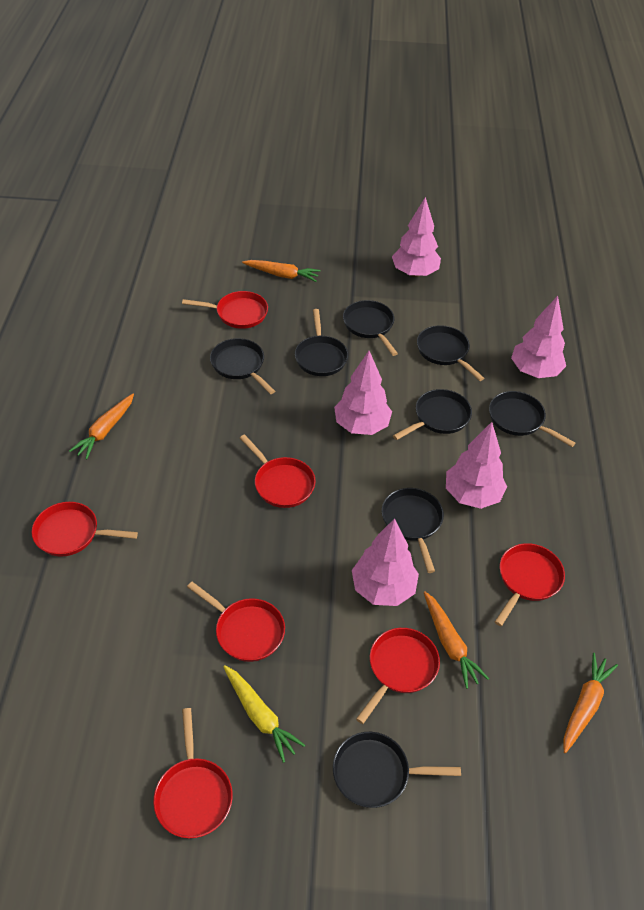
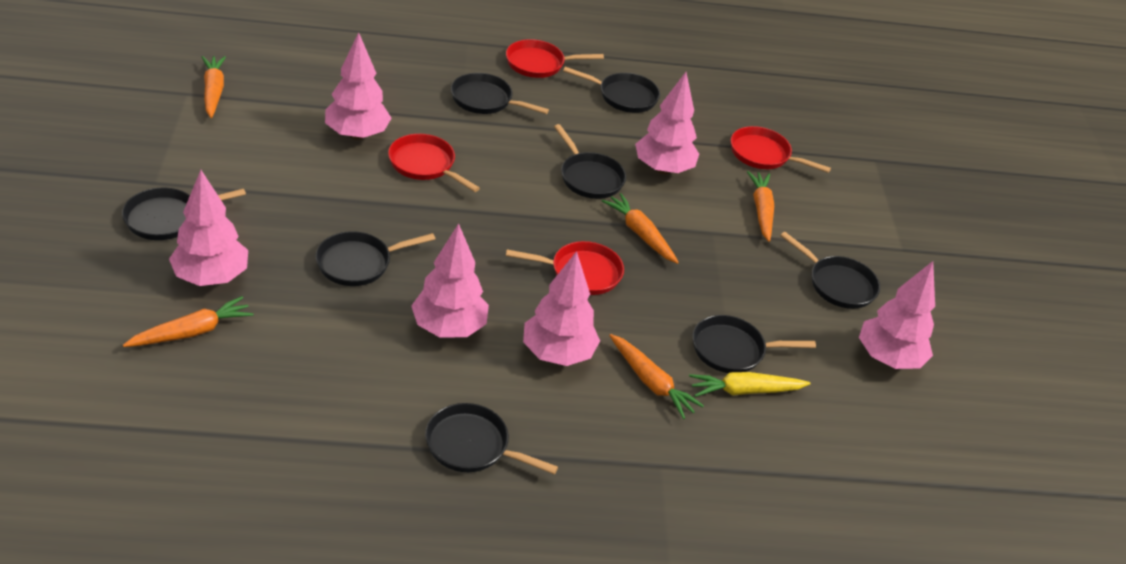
orange carrot: 4 -> 5
pink tree: 5 -> 6
red pan: 7 -> 4

